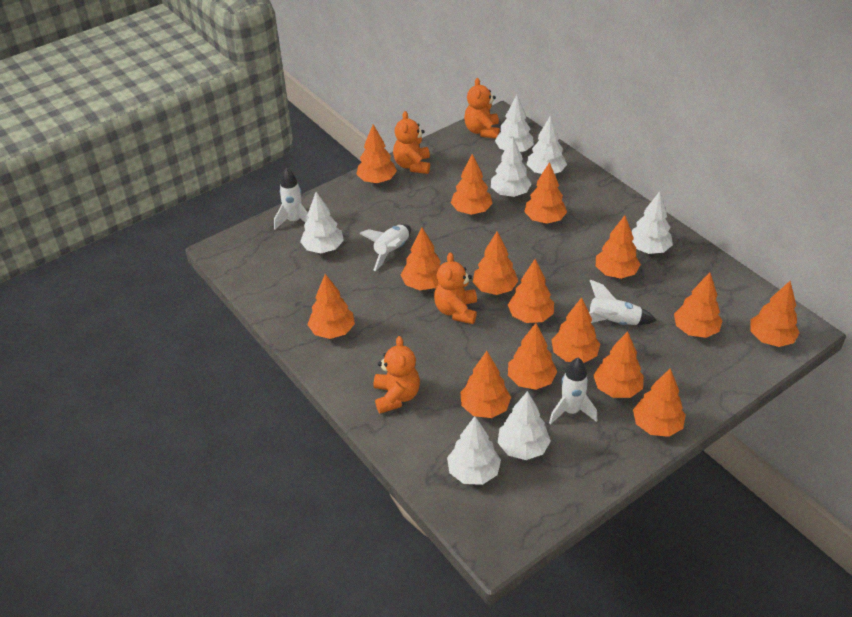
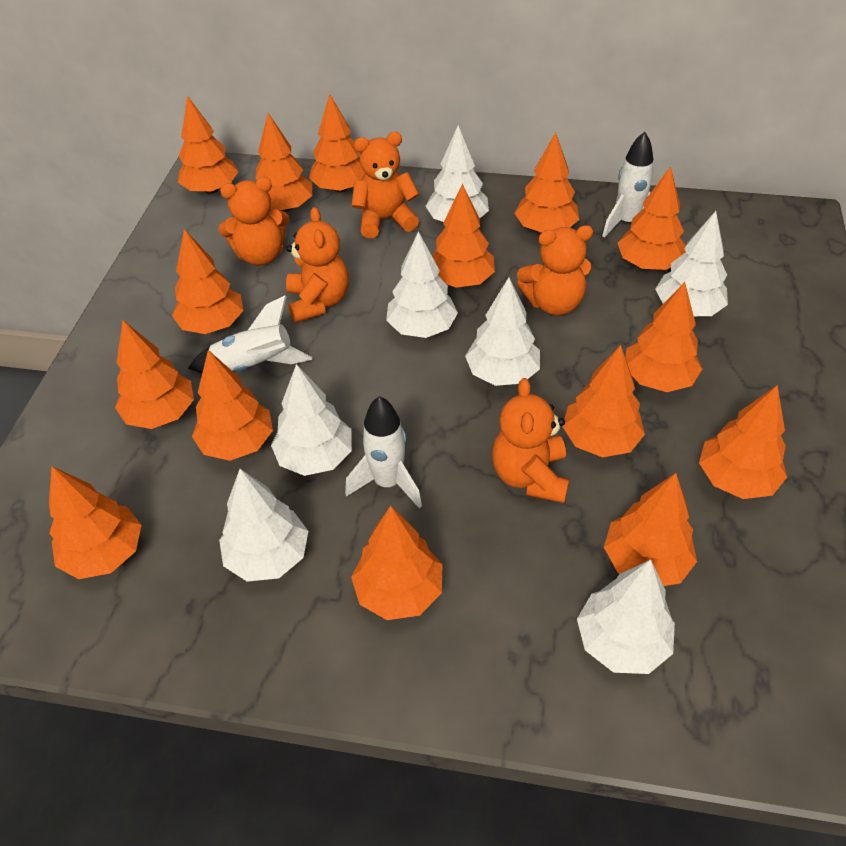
orange teddy bear: 4 -> 5
white rocket: 4 -> 3

